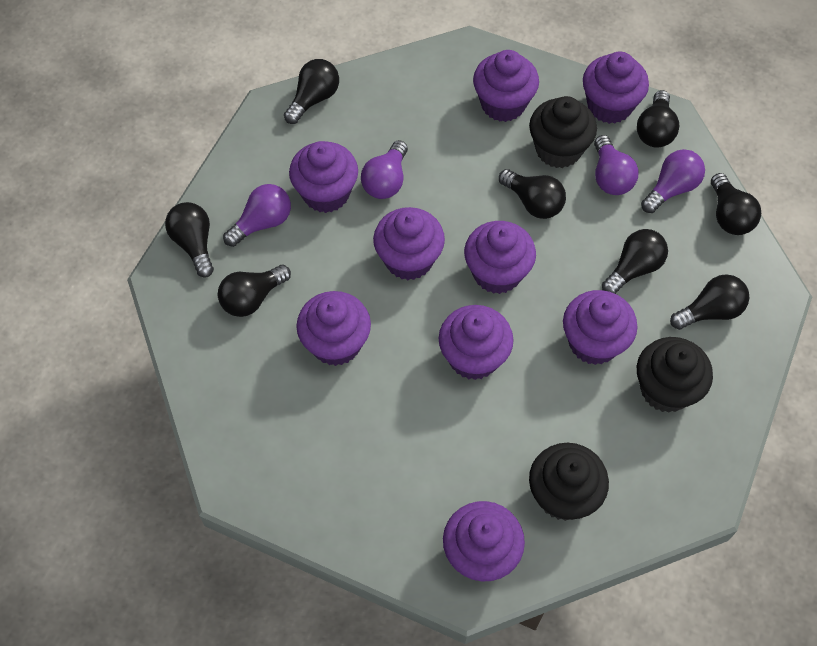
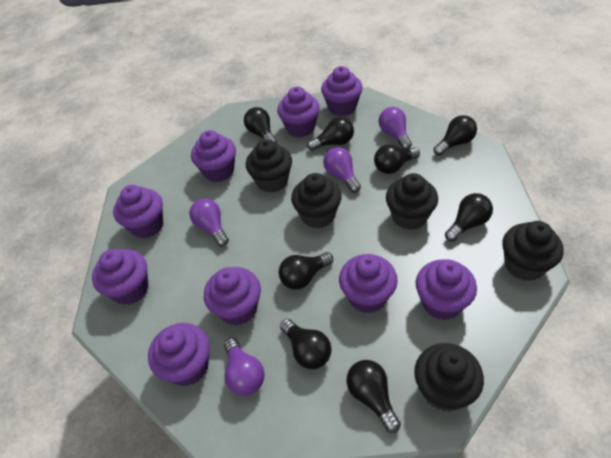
black cupcake: 3 -> 5

